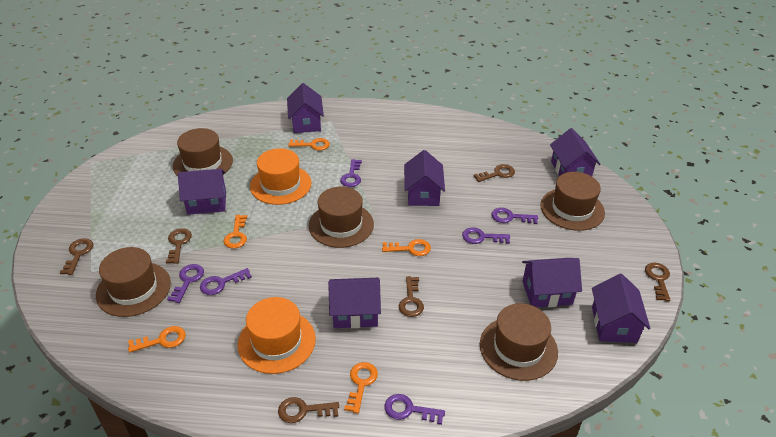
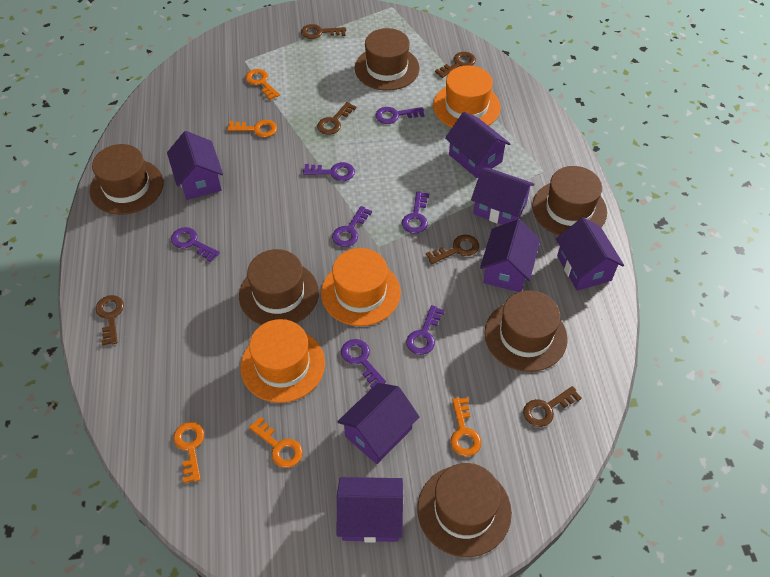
brown hat: 5 -> 6
orange hat: 2 -> 3
purple key: 6 -> 7

